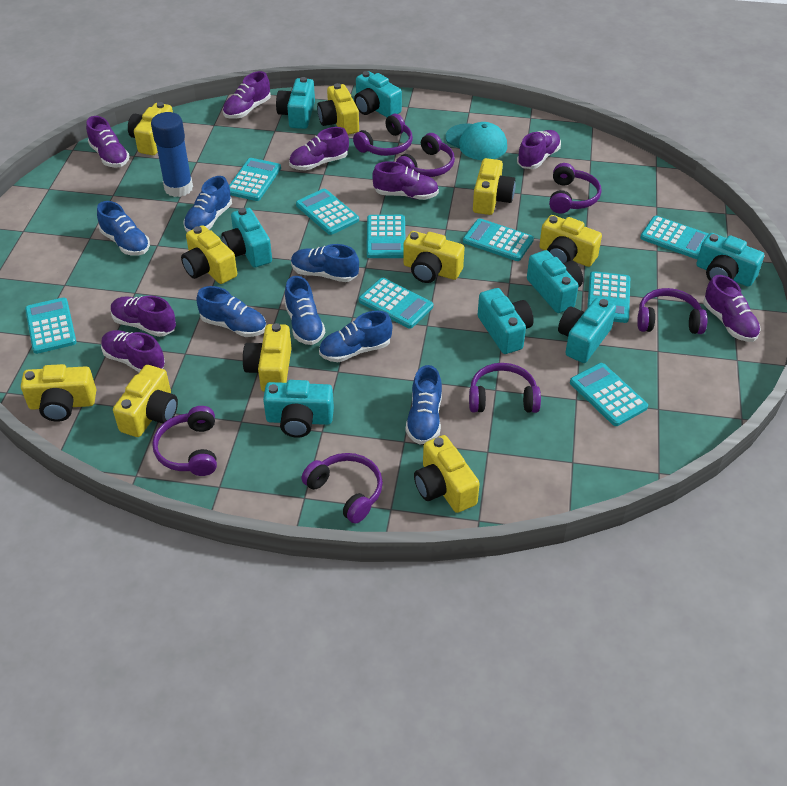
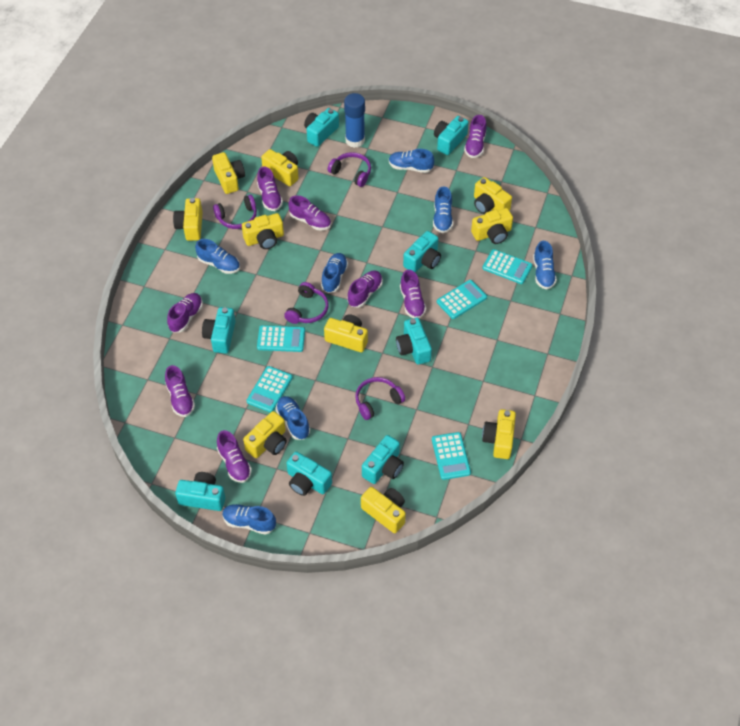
purple headphones: 7 -> 4
turquoise calculator: 9 -> 5
turquoise cap: 1 -> 0

